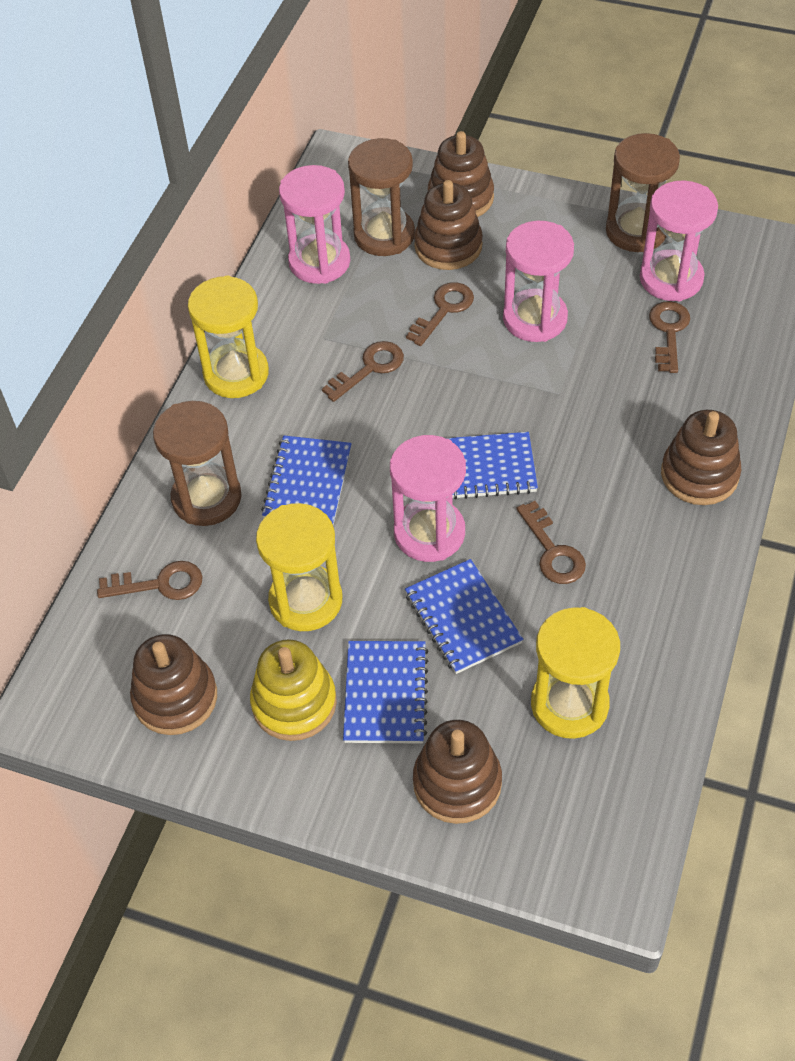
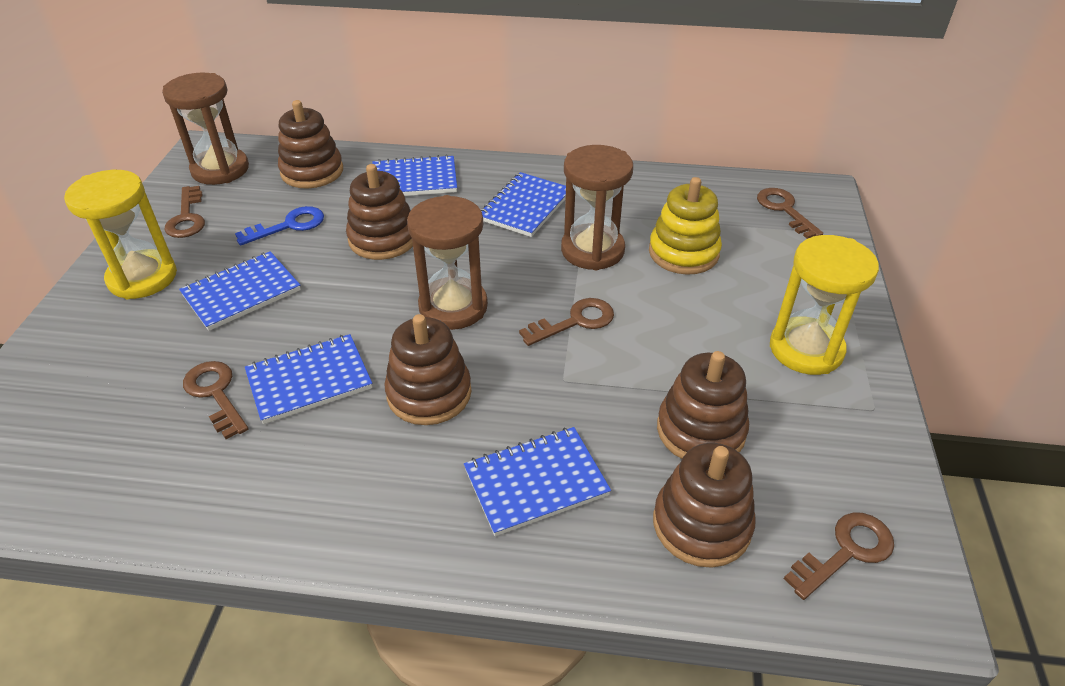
blue key: 0 -> 1
blue notebook: 4 -> 5
pink hourglass: 4 -> 0
yellow hourglass: 3 -> 2

